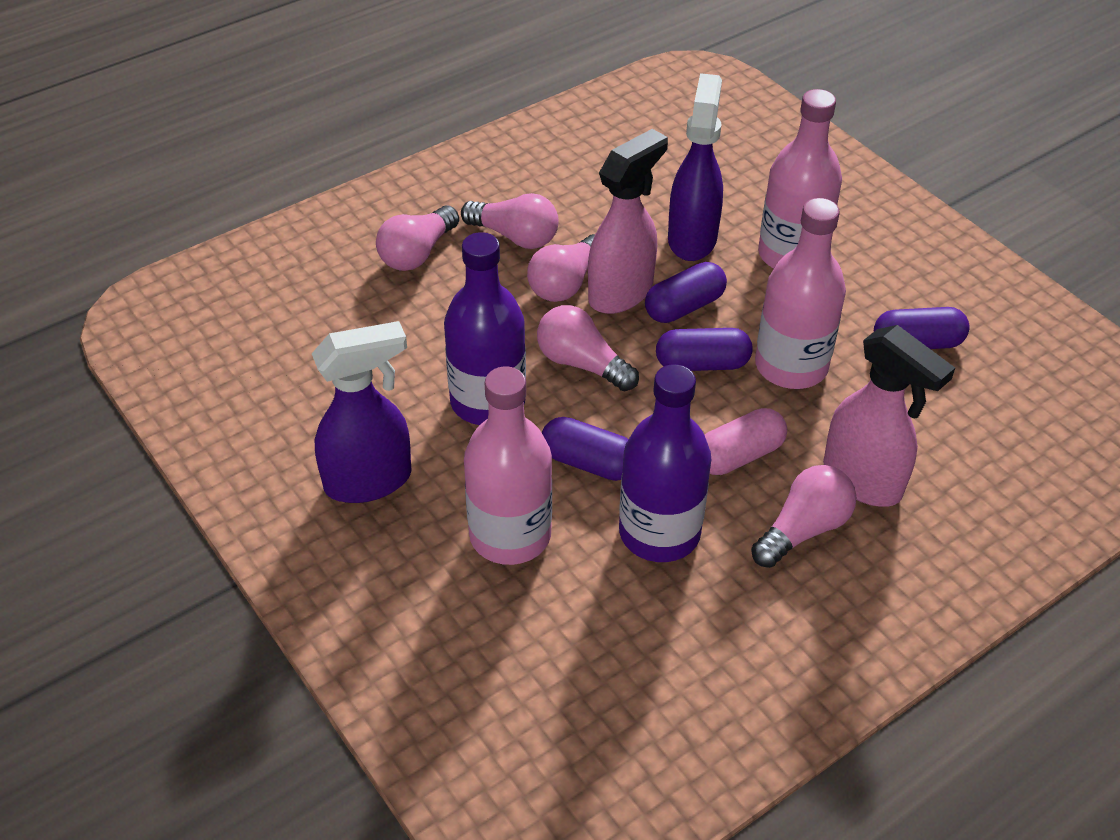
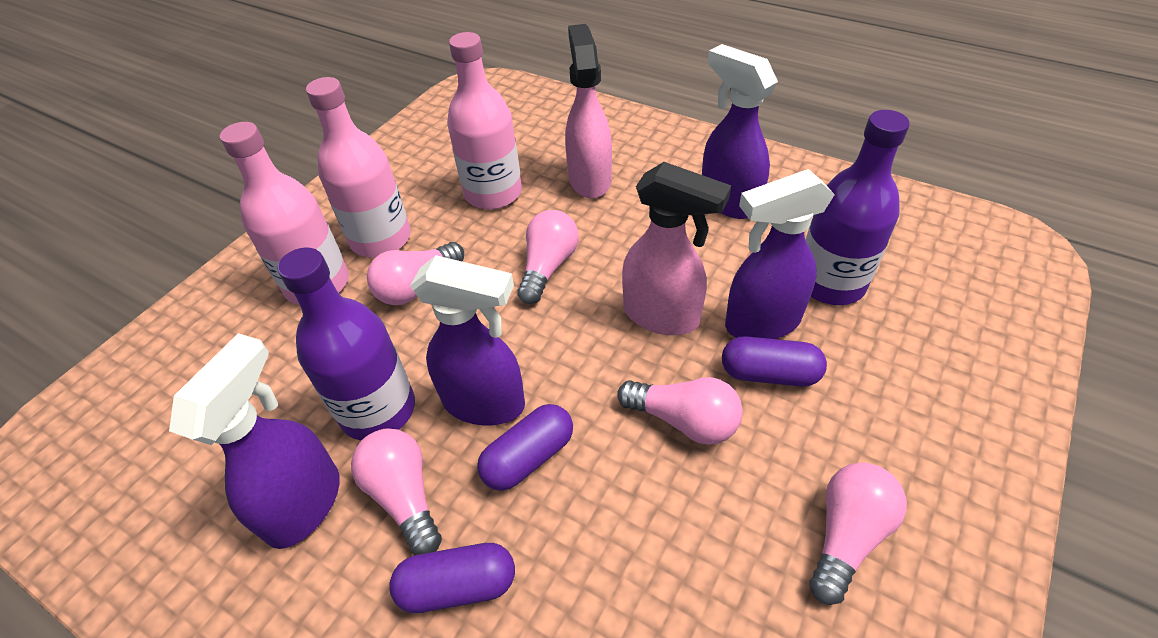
pink capsule: 1 -> 0
purple capsule: 4 -> 3
purple spray bottle: 2 -> 4

